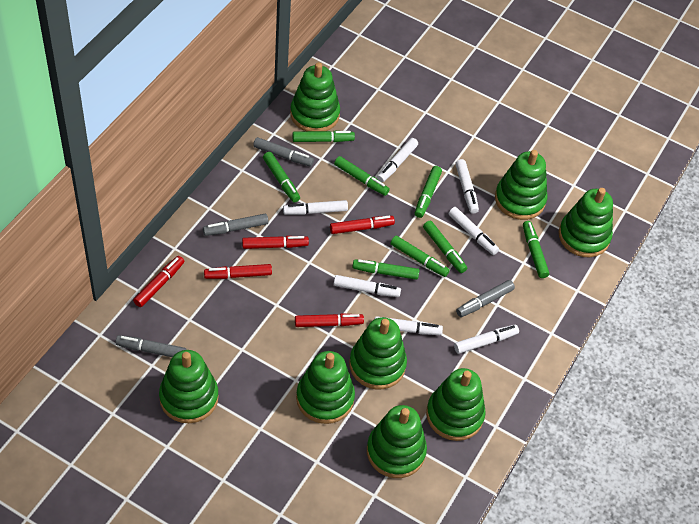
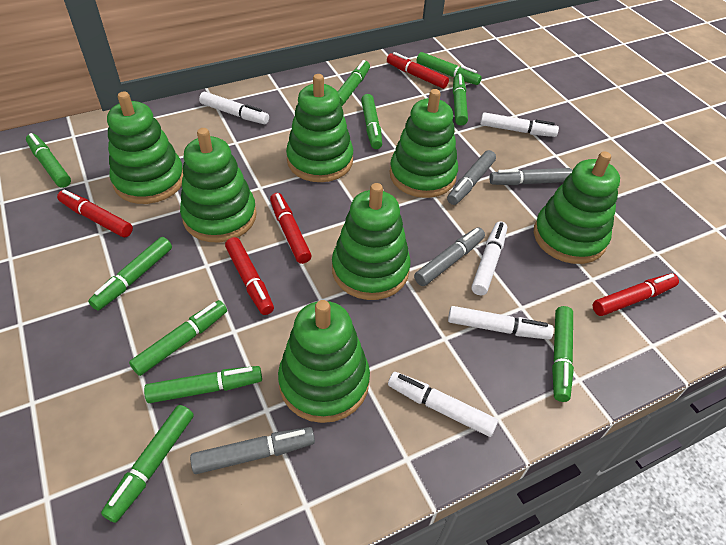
green marker: 8 -> 10
green stacking toy: 8 -> 7
white marker: 7 -> 5

